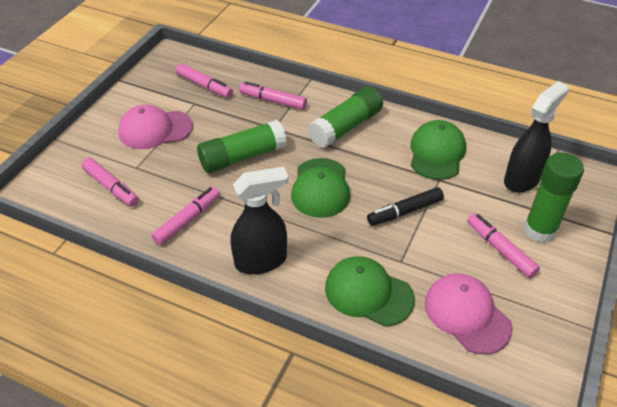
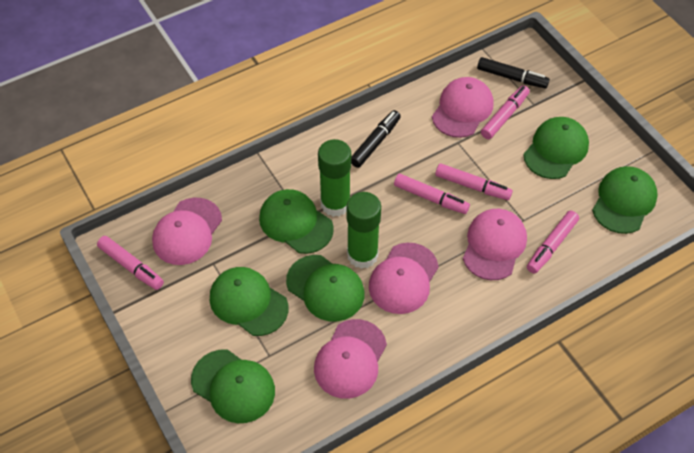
black marker: 1 -> 2
black spray bottle: 2 -> 0
green cap: 3 -> 6
green glue stick: 3 -> 2
pink cap: 2 -> 5

